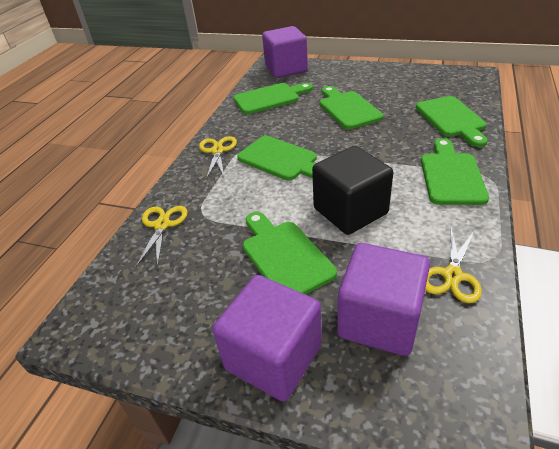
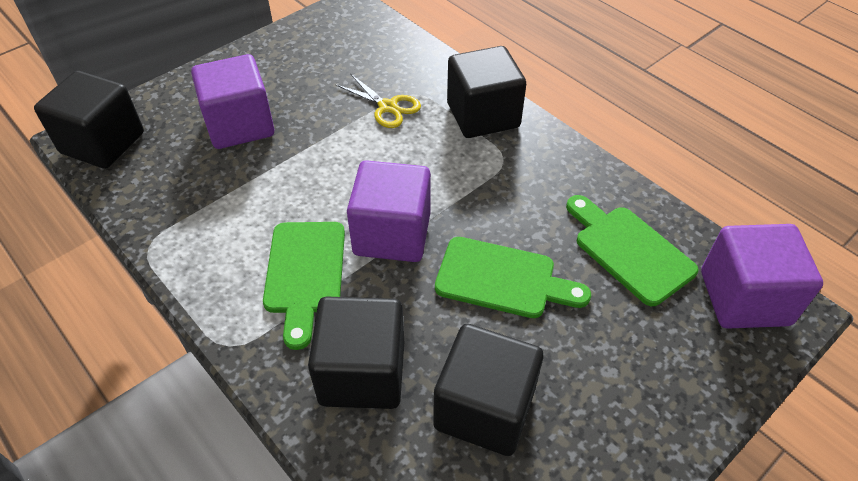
black cube: 1 -> 4
green cutting board: 6 -> 3
yellow scissors: 3 -> 1

